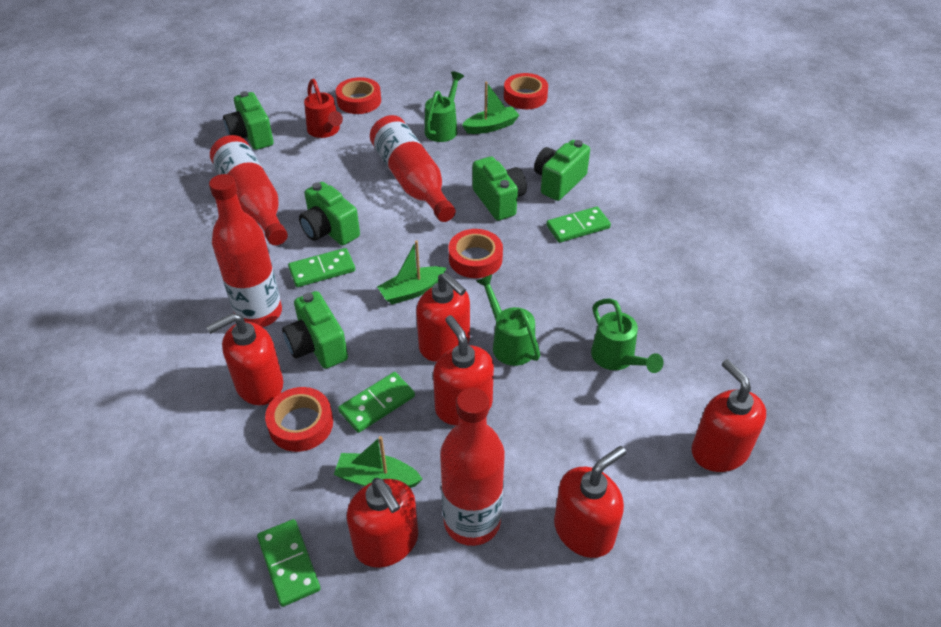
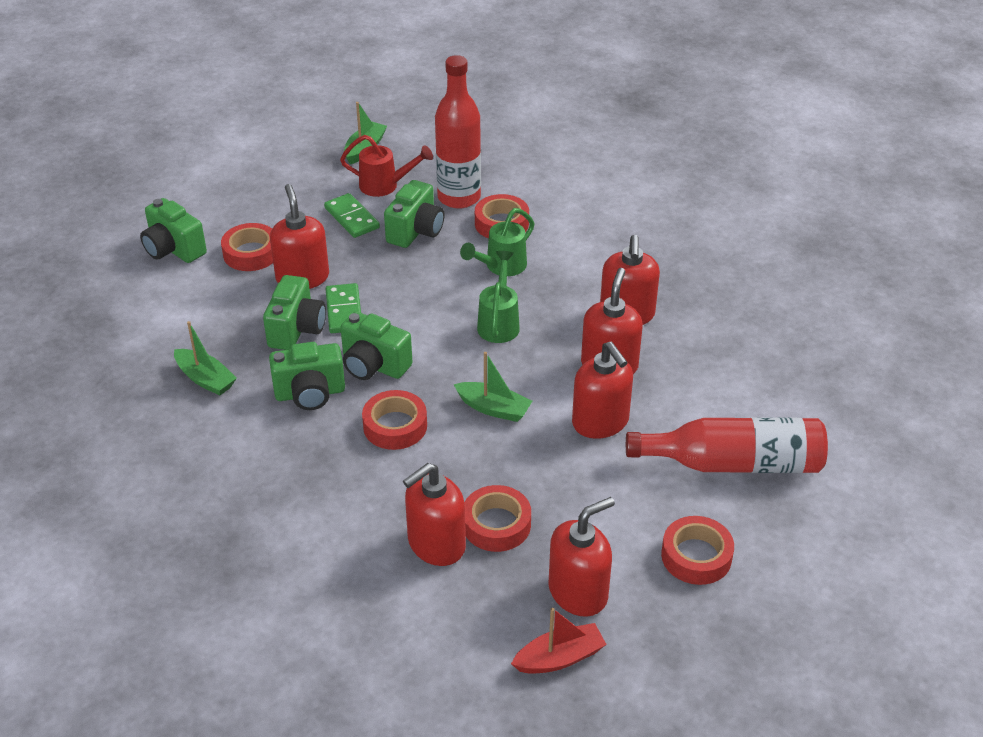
green domino: 4 -> 2
green watering can: 3 -> 2
red boat: 0 -> 1
red bottle: 4 -> 2
red tape: 4 -> 5

